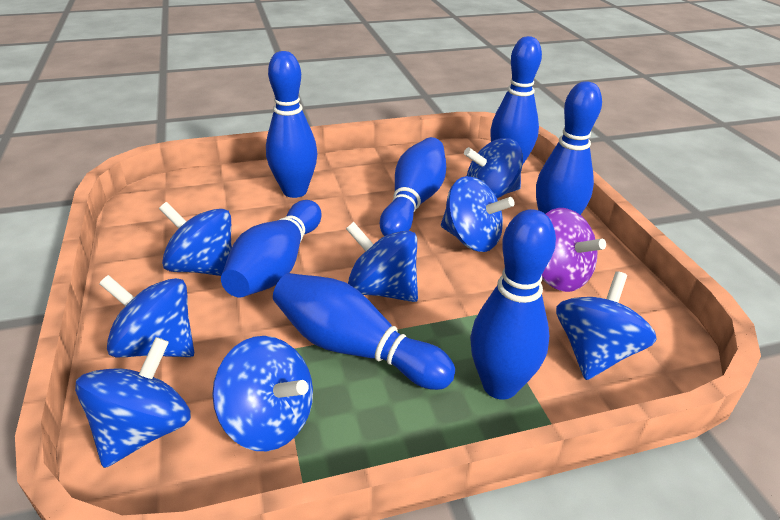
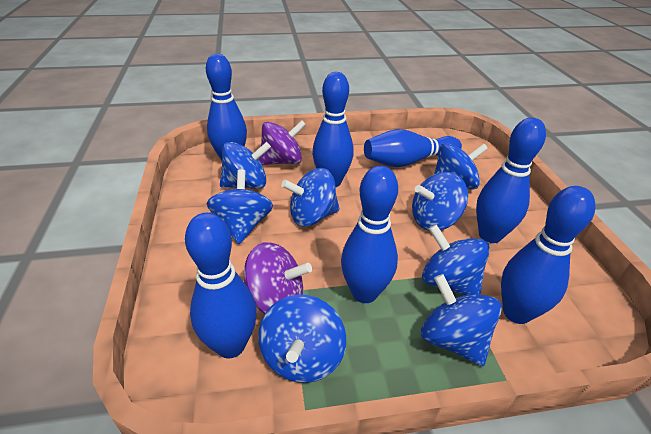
purple spinning top: 1 -> 2

